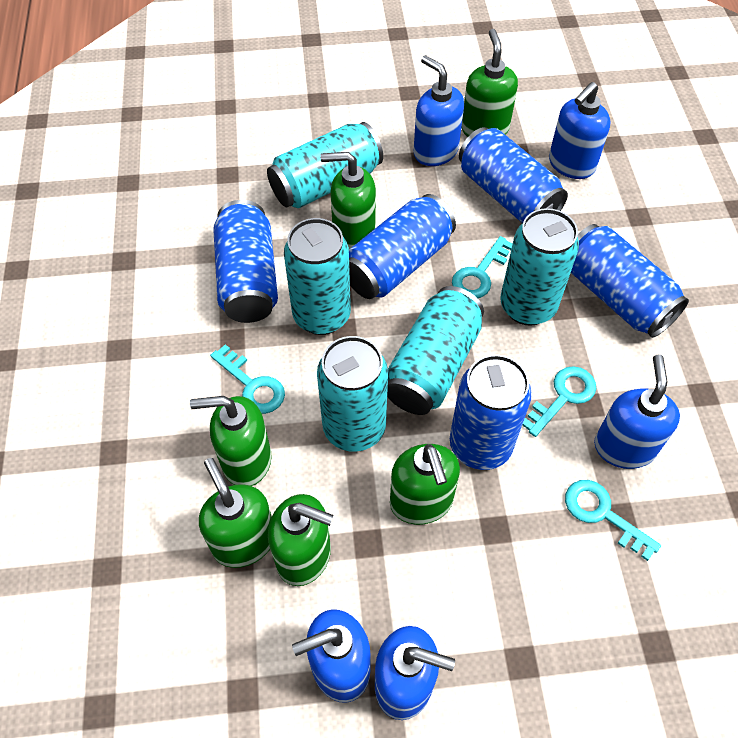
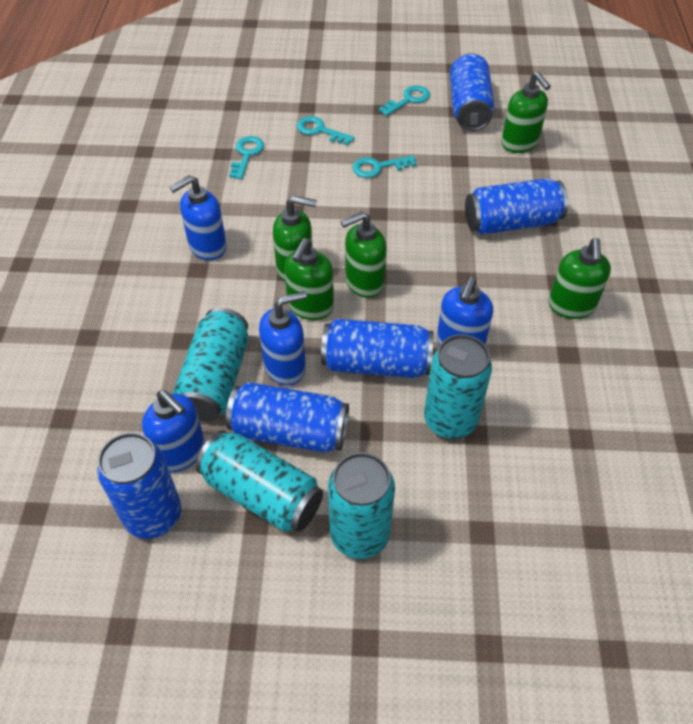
blue soap dispenser: 5 -> 4
green soap dispenser: 6 -> 5
turquoise can: 5 -> 4

